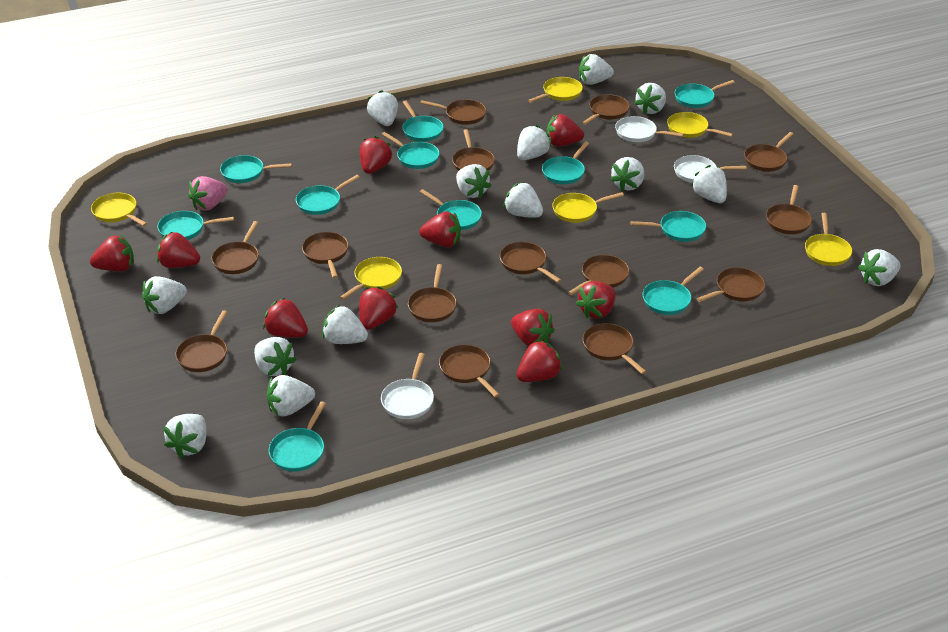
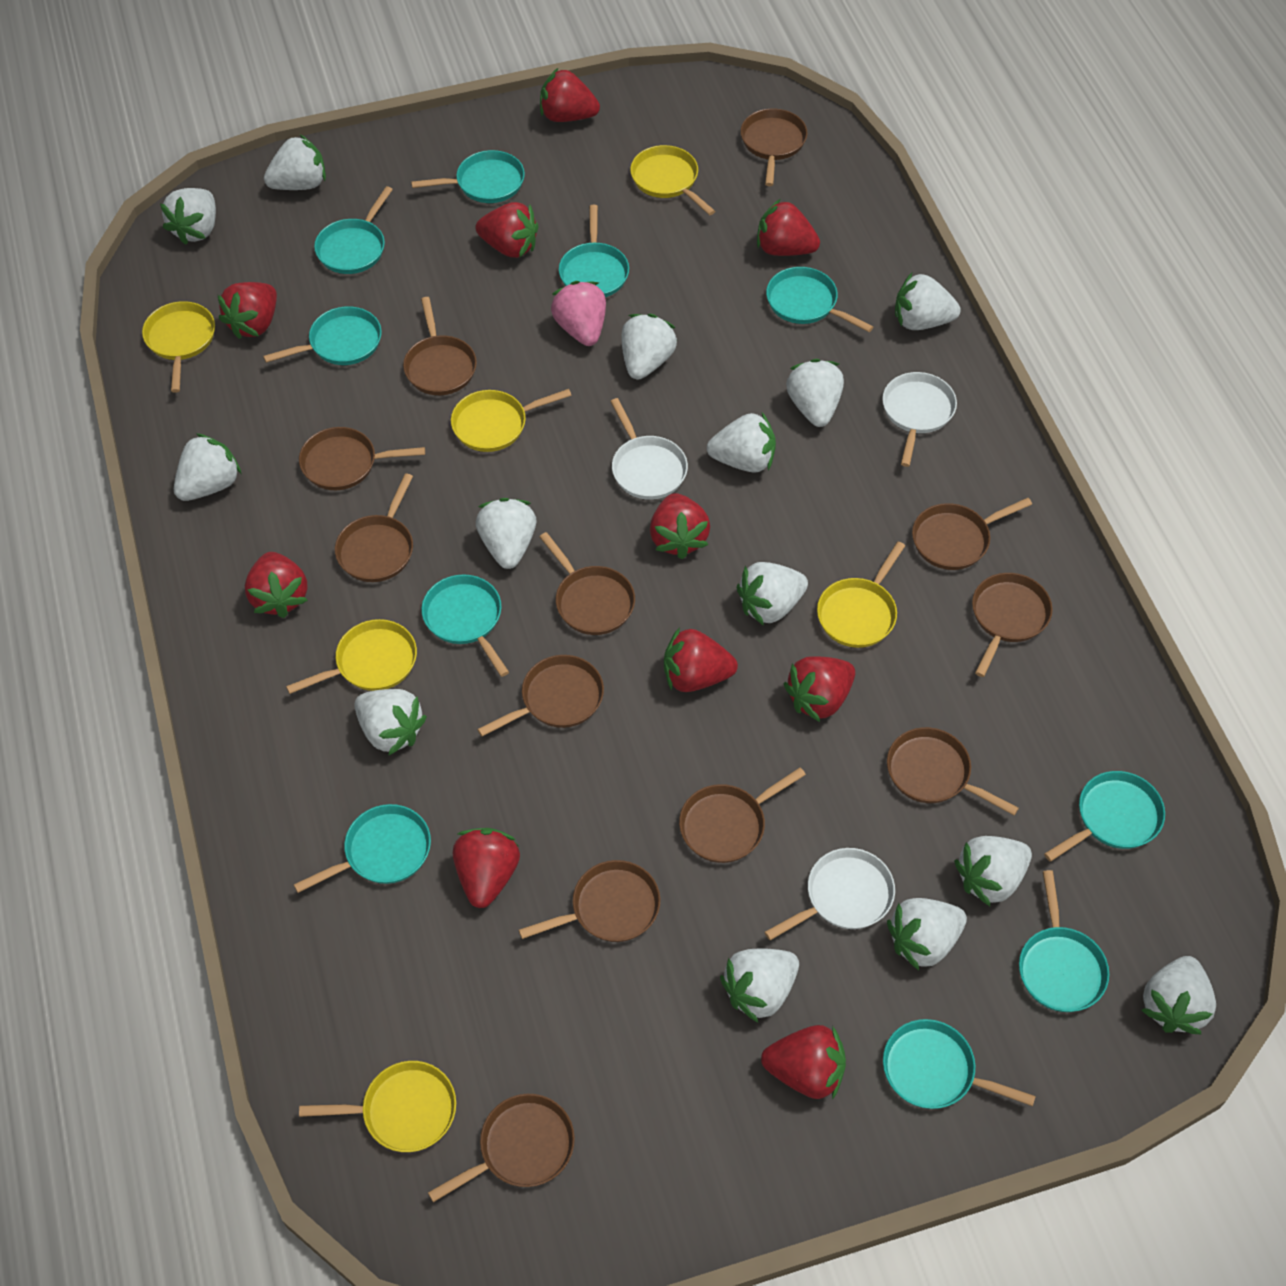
brown pan: 14 -> 12
turquoise pan: 11 -> 10

